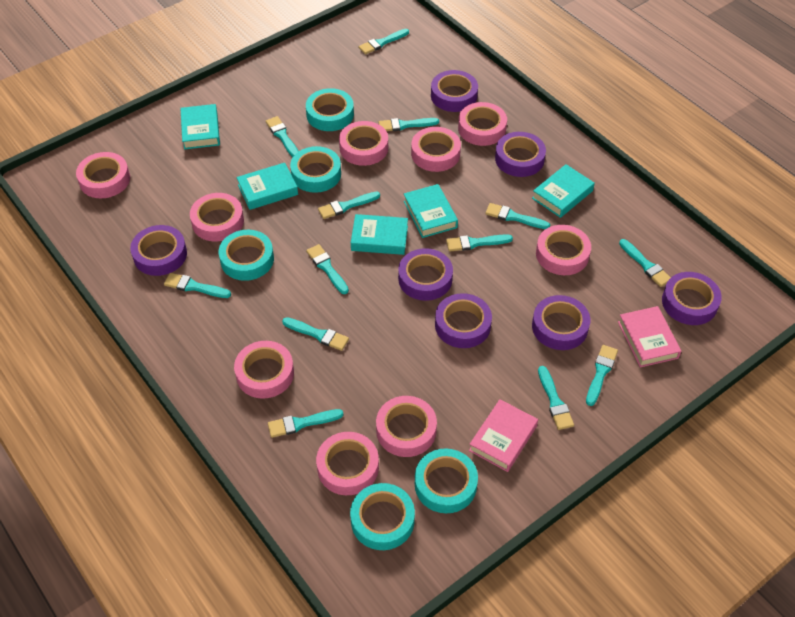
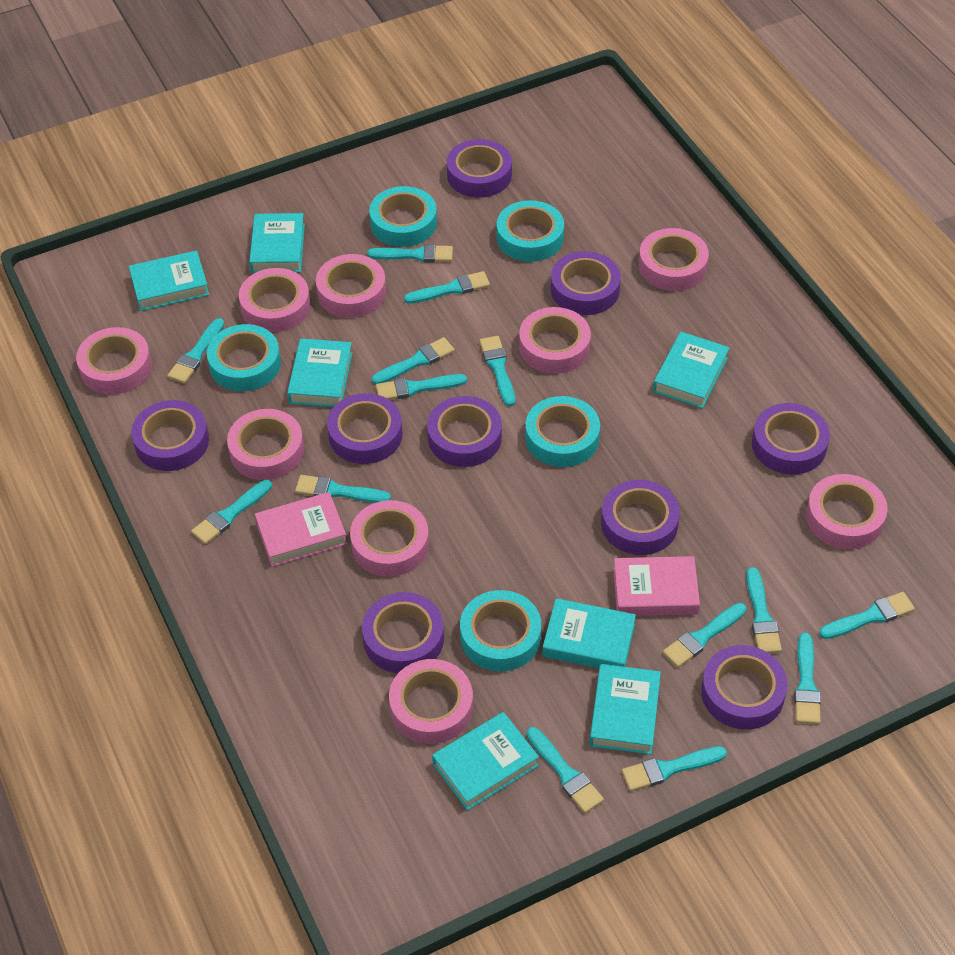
purple tape: 7 -> 9
turquoise book: 5 -> 7
turquoise brush: 13 -> 14

